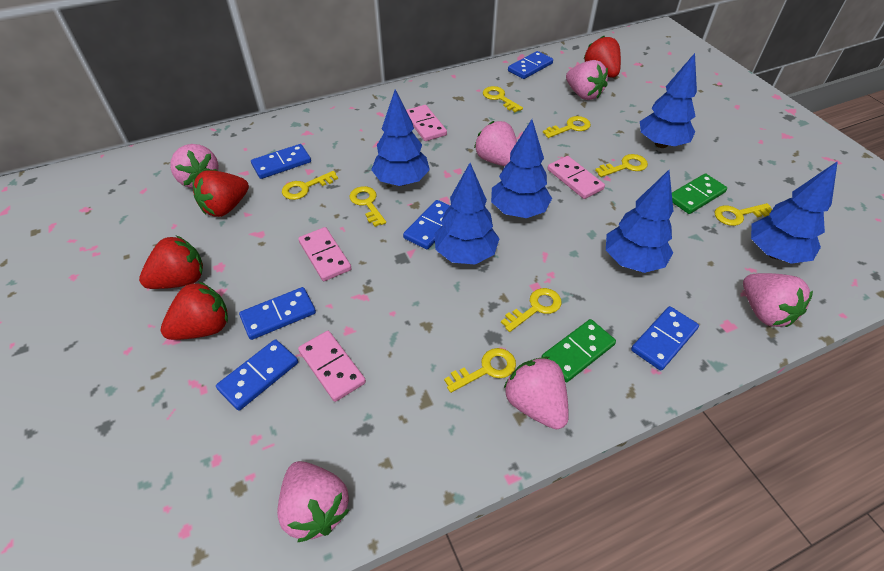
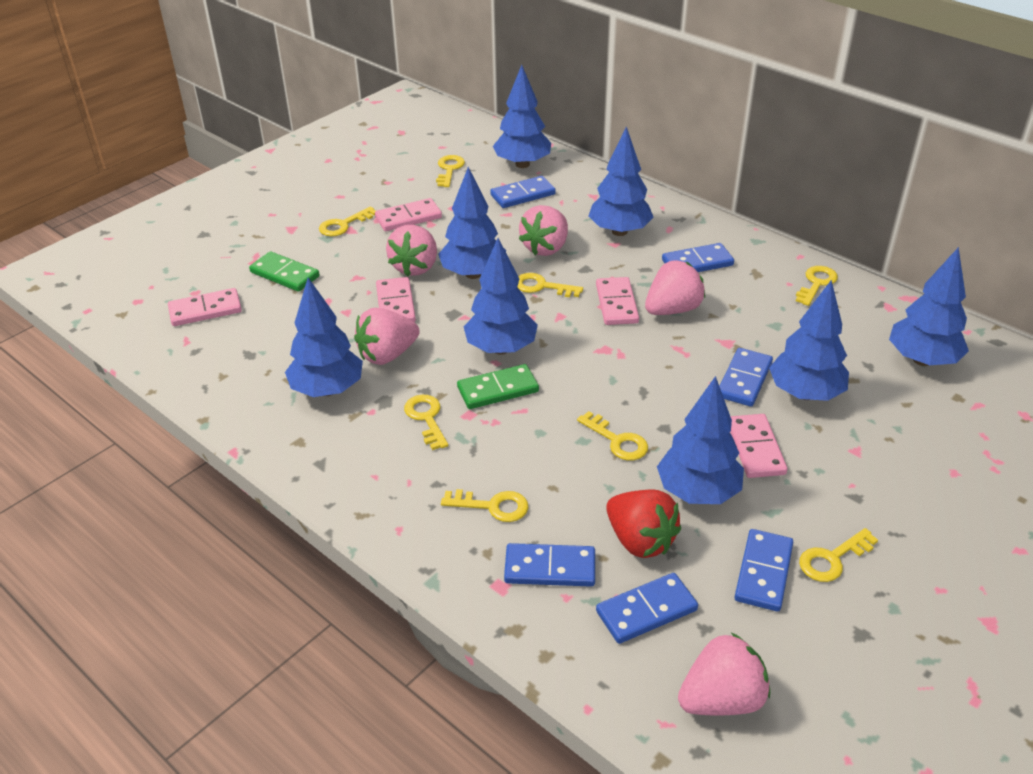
blue tree: 6 -> 8
pink domino: 4 -> 5
pink strawberry: 6 -> 5
red strawberry: 4 -> 1

